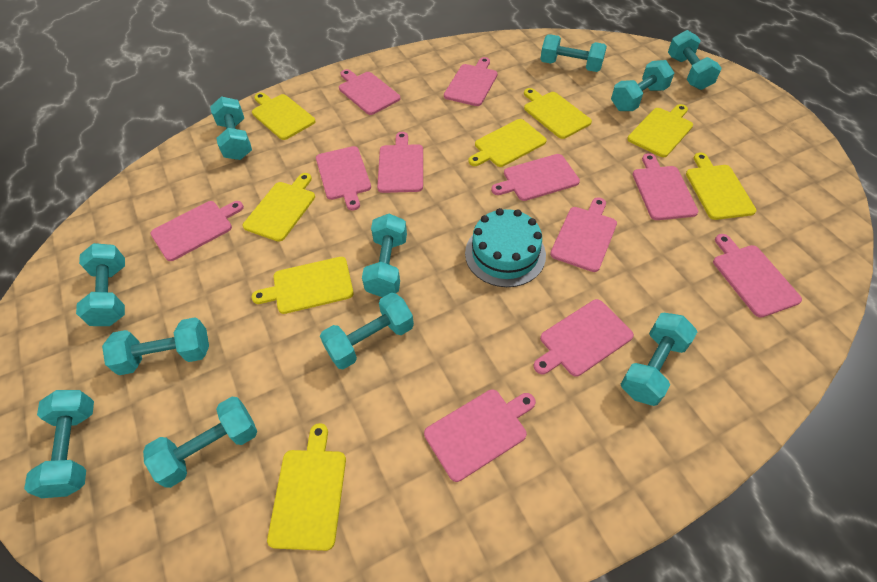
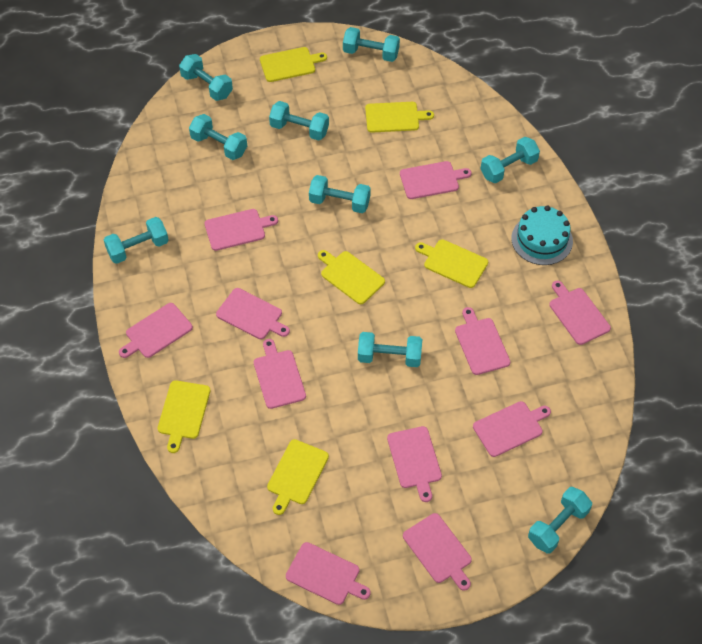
turquoise dumbbell: 11 -> 9
yellow cutting board: 8 -> 6

